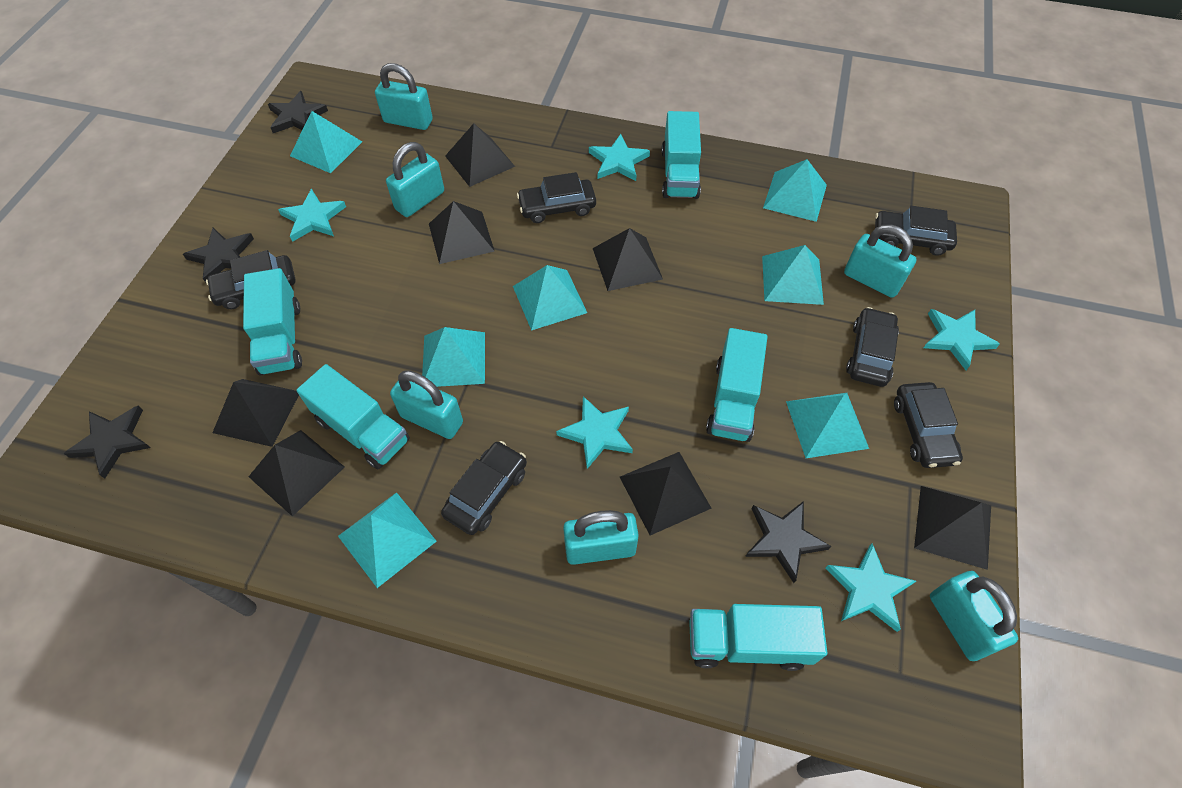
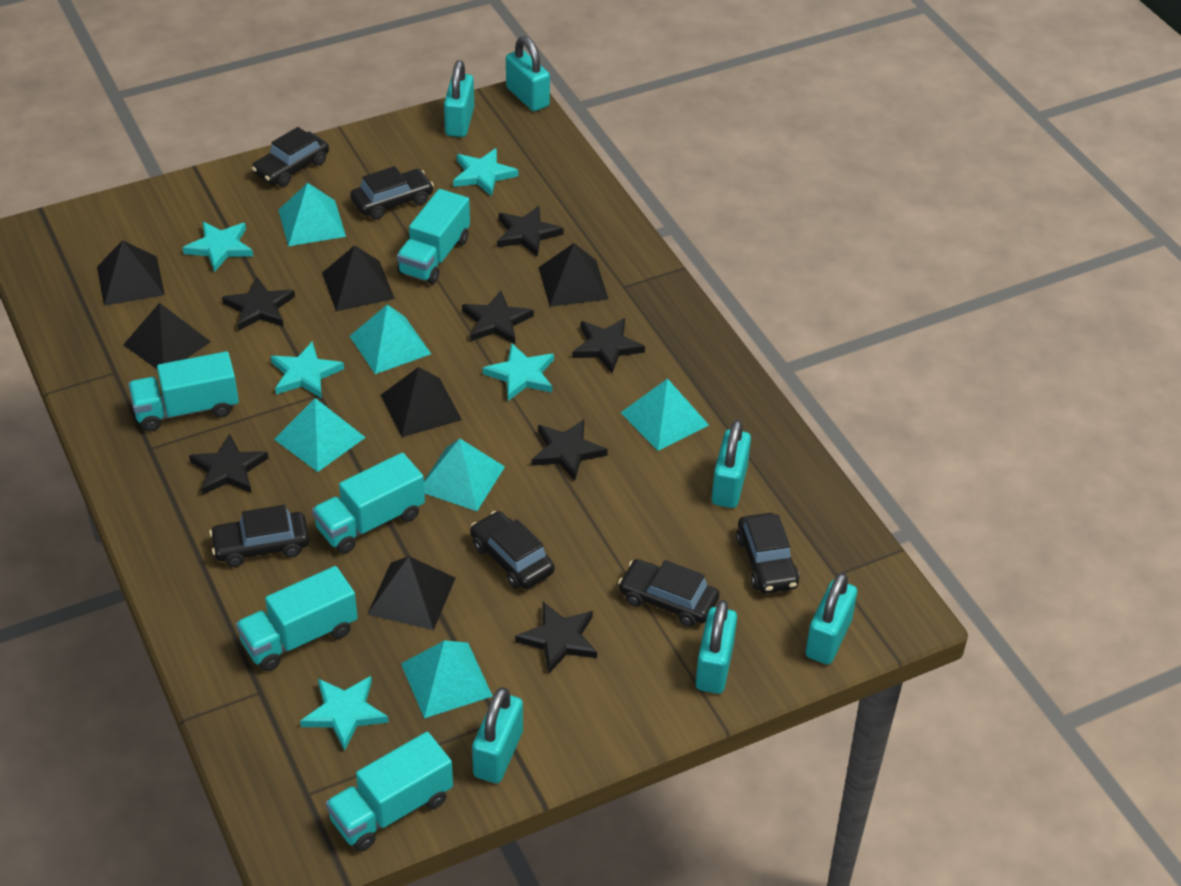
black pyramid: 7 -> 6
black star: 4 -> 7
turquoise pyramid: 7 -> 6

